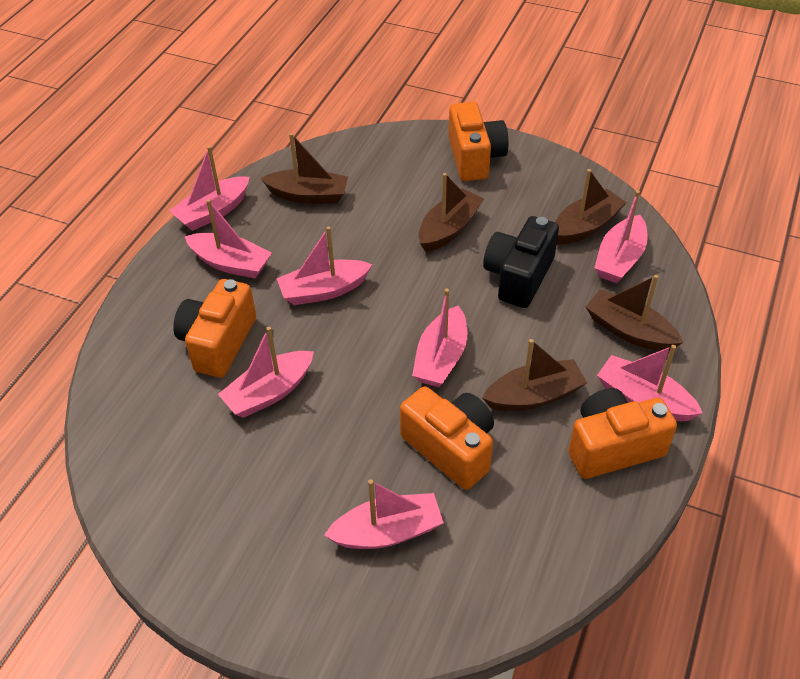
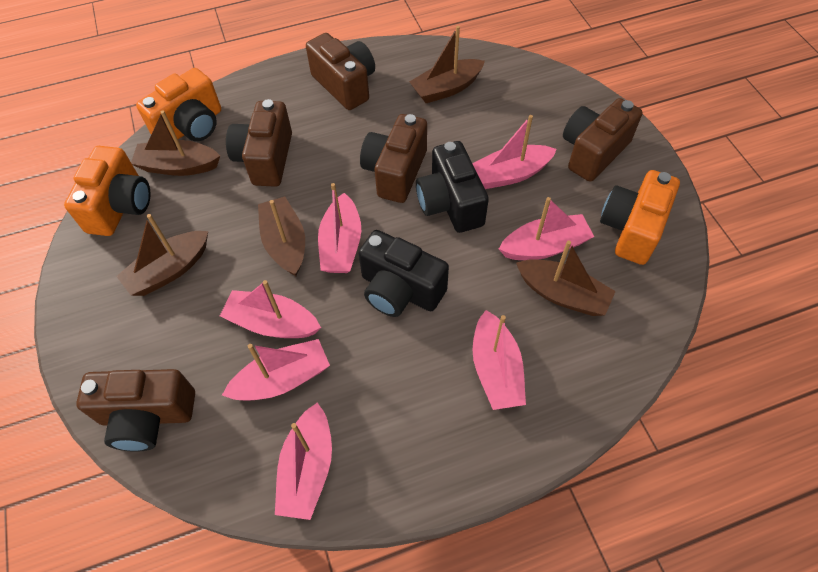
black camera: 1 -> 2
brown camera: 0 -> 5
orange camera: 4 -> 3
pink boat: 8 -> 7

